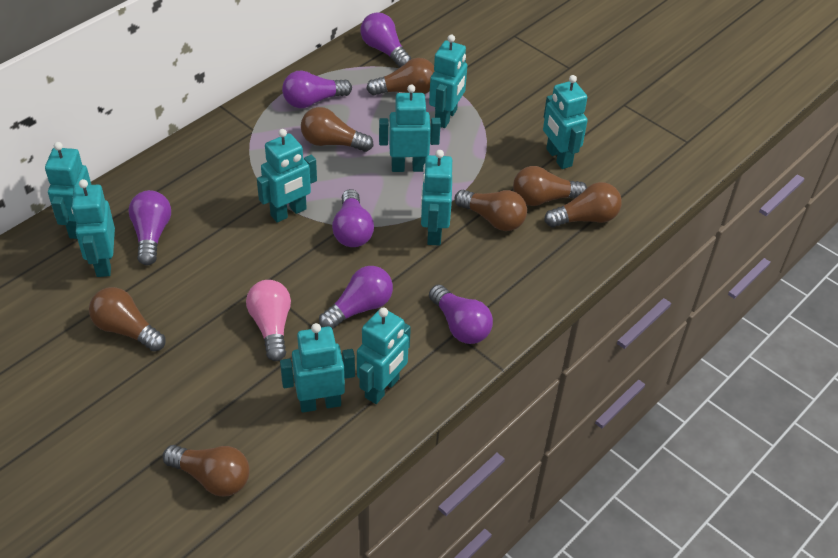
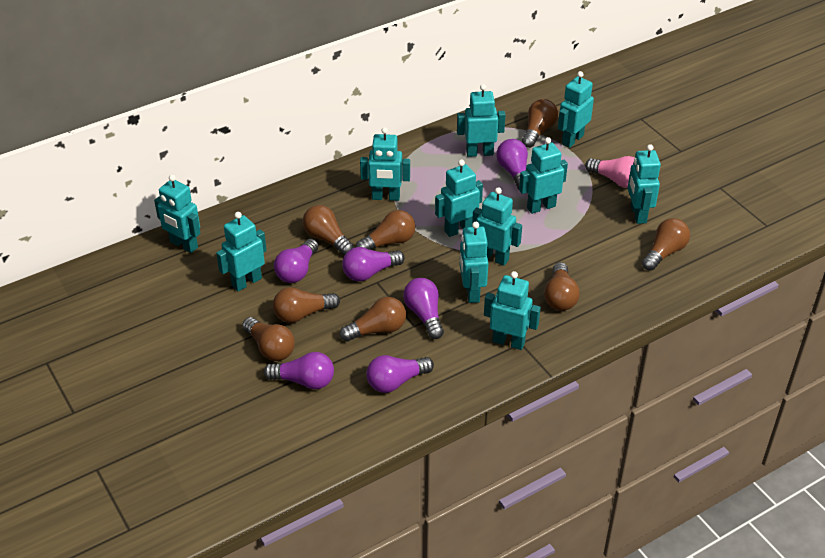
brown light bulb: 7 -> 8
turquoise robot: 9 -> 11

